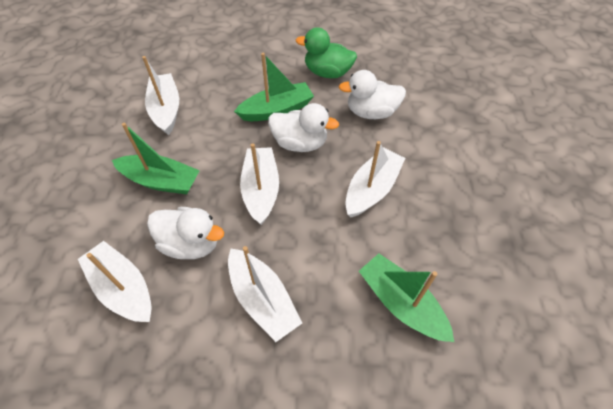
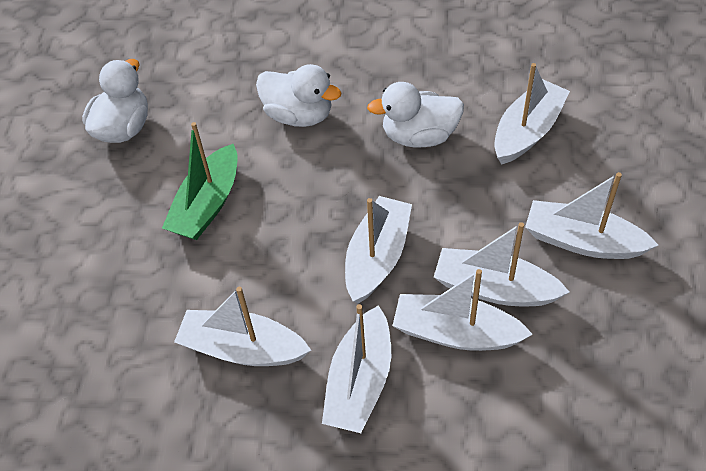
green boat: 3 -> 1
green duck: 1 -> 0
white boat: 5 -> 7

